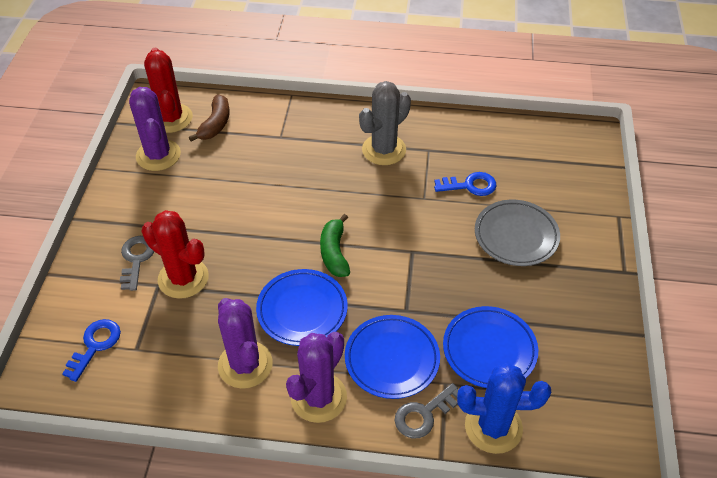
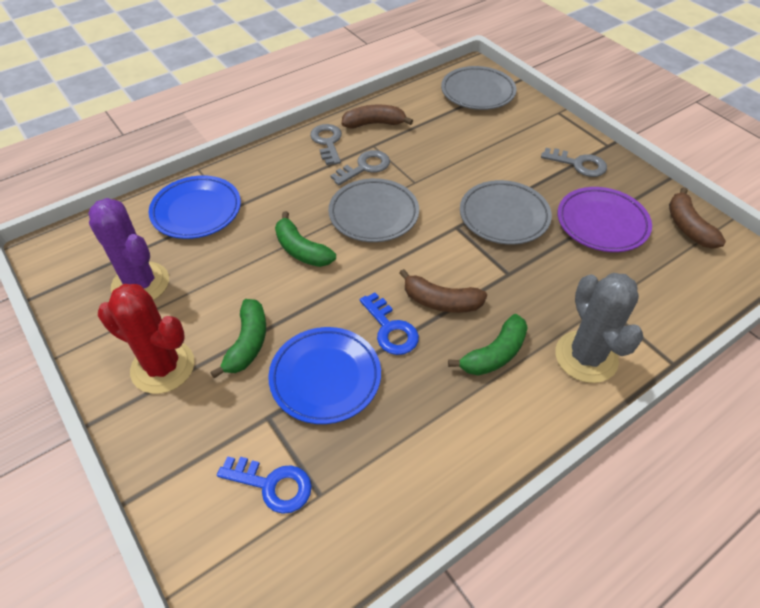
blue cactus: 1 -> 0
blue plate: 3 -> 2
brown banana: 1 -> 3
green banana: 1 -> 3
grey key: 2 -> 3
grey plate: 1 -> 3
purple cactus: 3 -> 1
purple plate: 0 -> 1
red cactus: 2 -> 1

